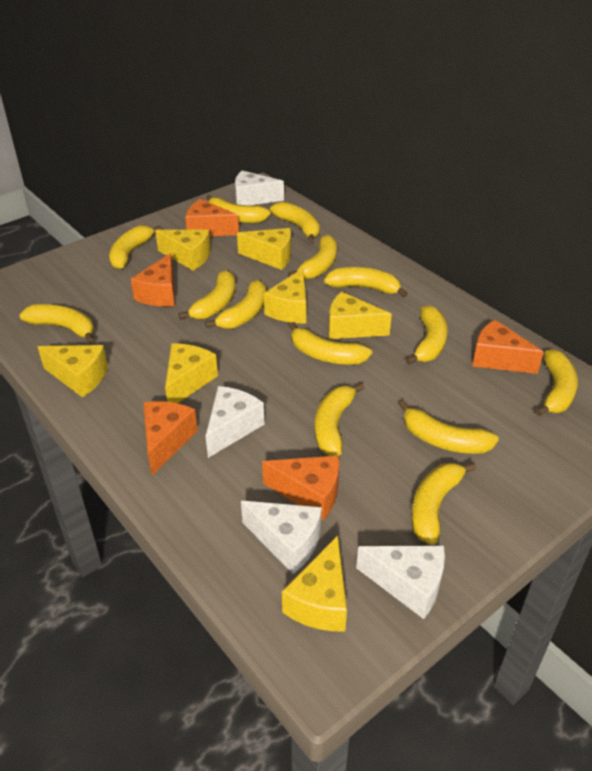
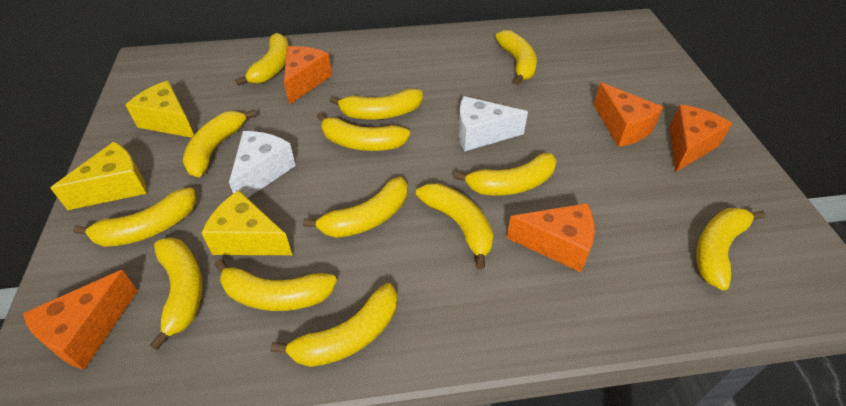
white cheese: 4 -> 2
yellow banana: 14 -> 13
yellow cheese: 7 -> 3

